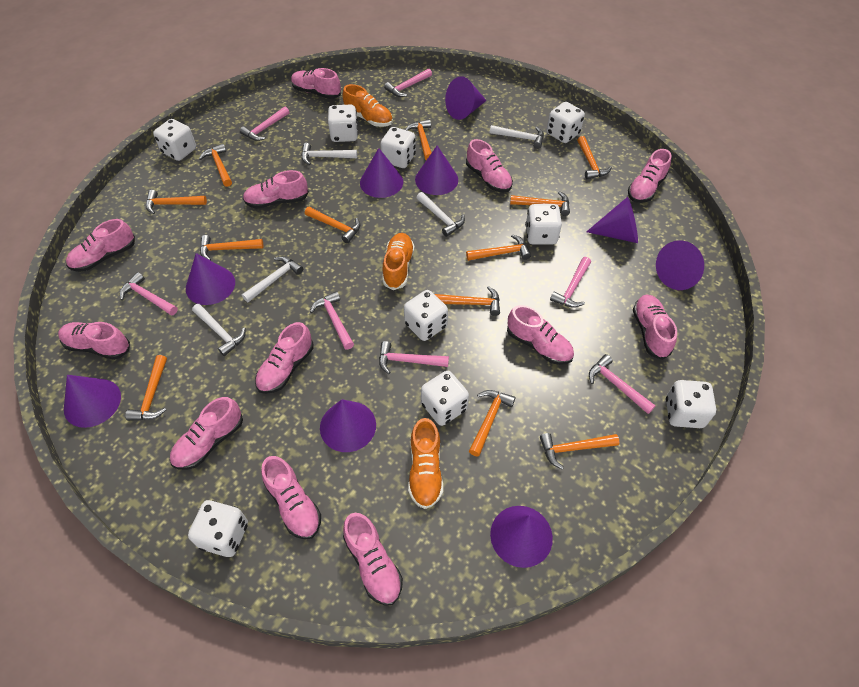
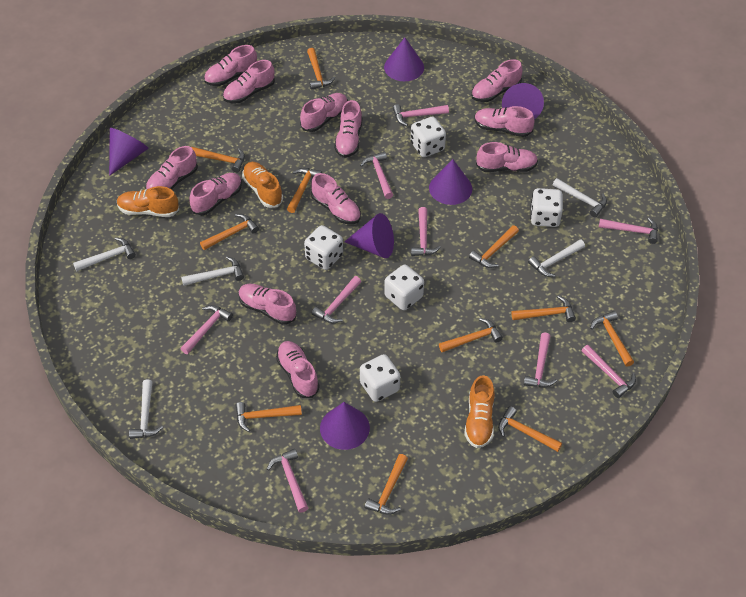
orange hammer: 12 -> 11
pink hammer: 7 -> 9
purple cone: 9 -> 6
white dice: 9 -> 5

